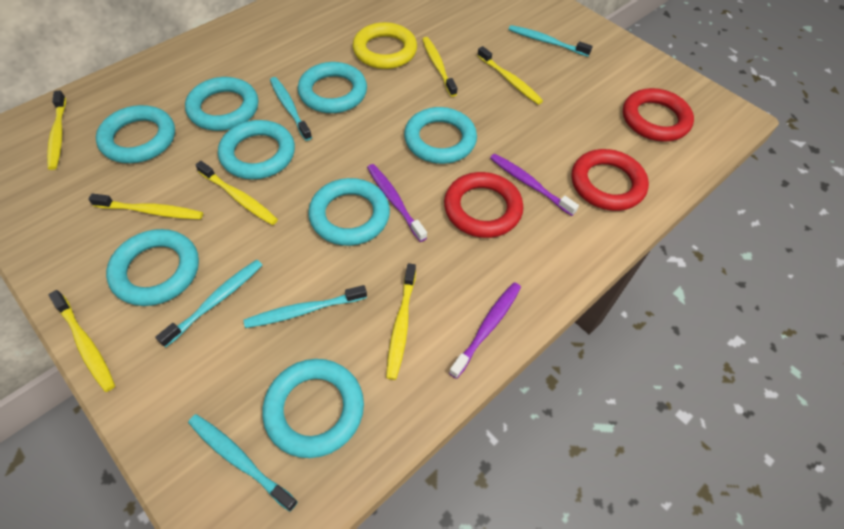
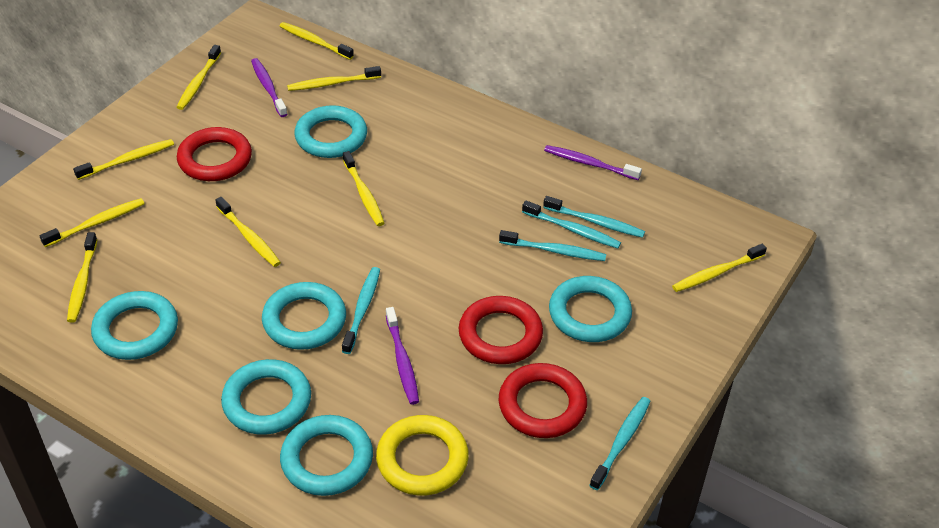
turquoise ring: 8 -> 6
yellow toothbrush: 7 -> 9

